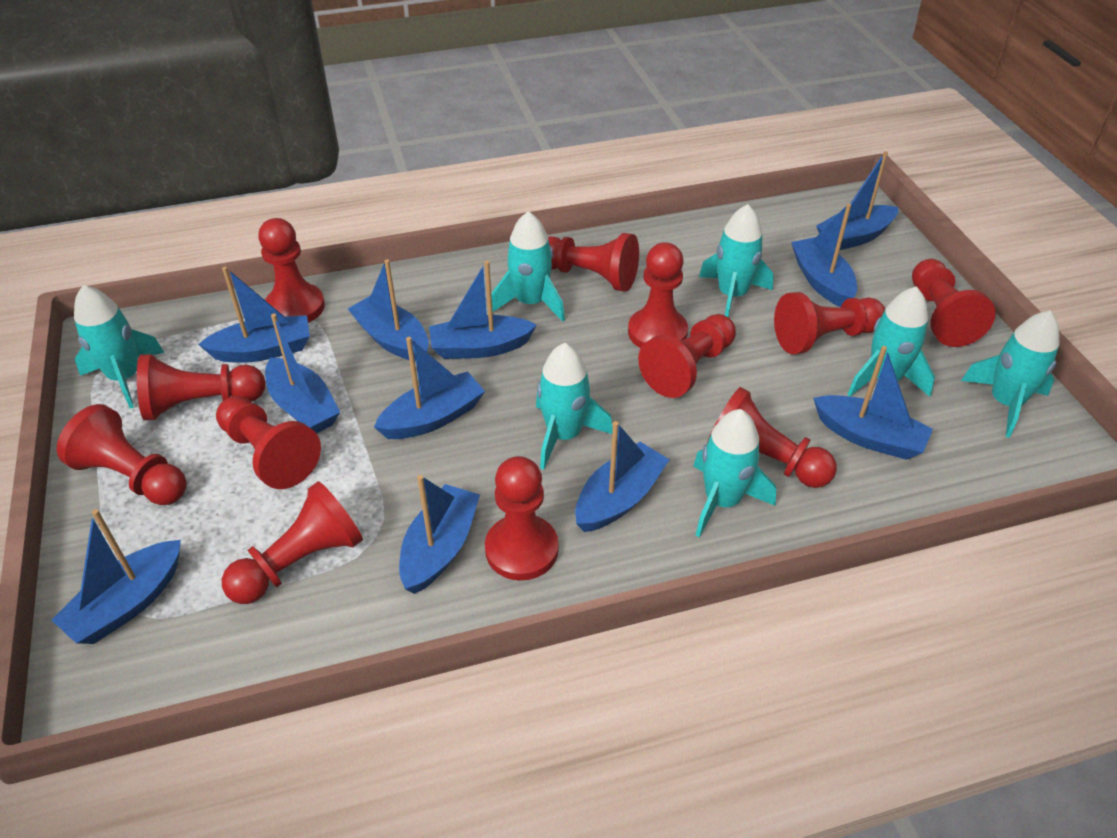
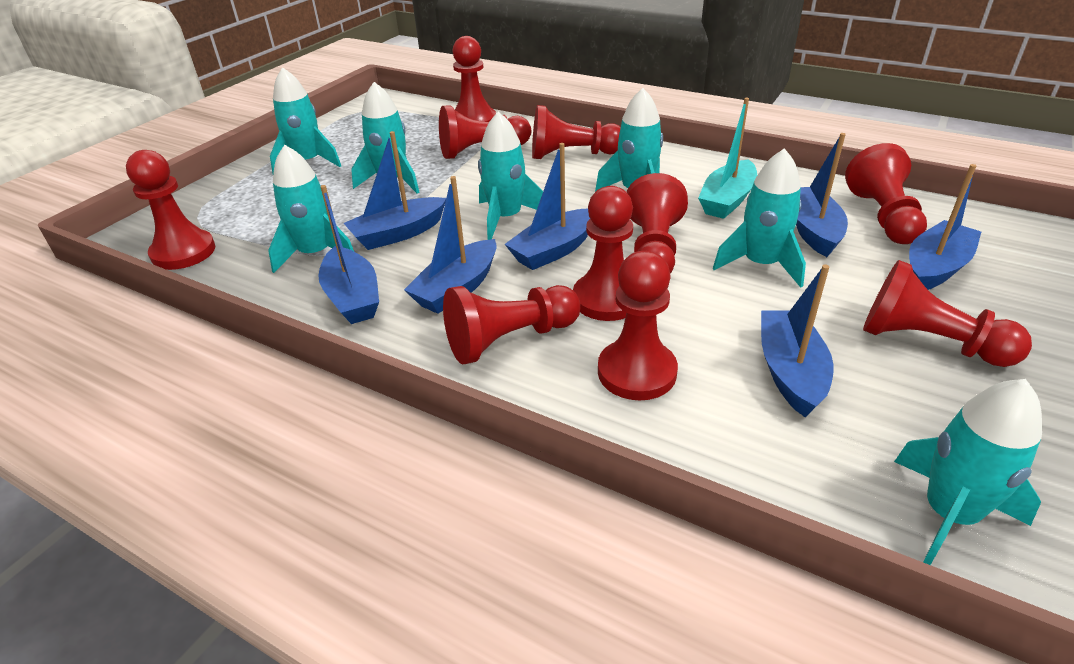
blue boat: 11 -> 7
red pawn: 12 -> 10
turquoise boat: 0 -> 1

